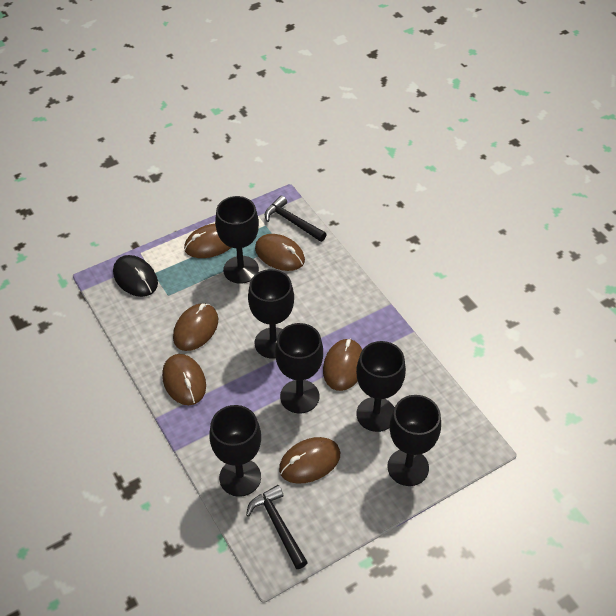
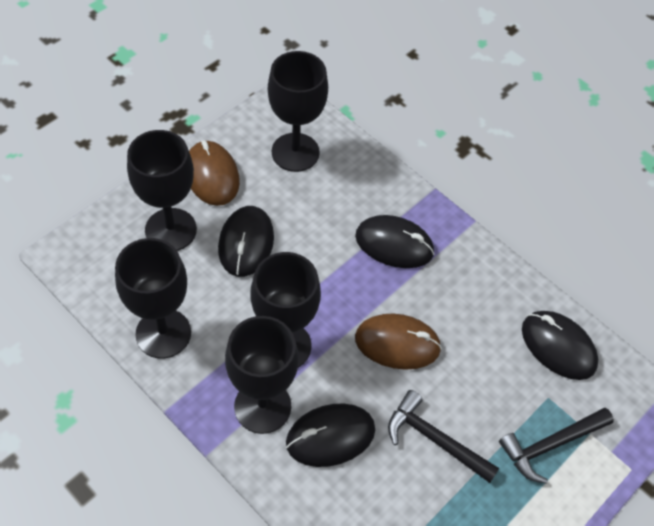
black goblet: 6 -> 5
black mouse: 1 -> 4
brown mouse: 6 -> 2

